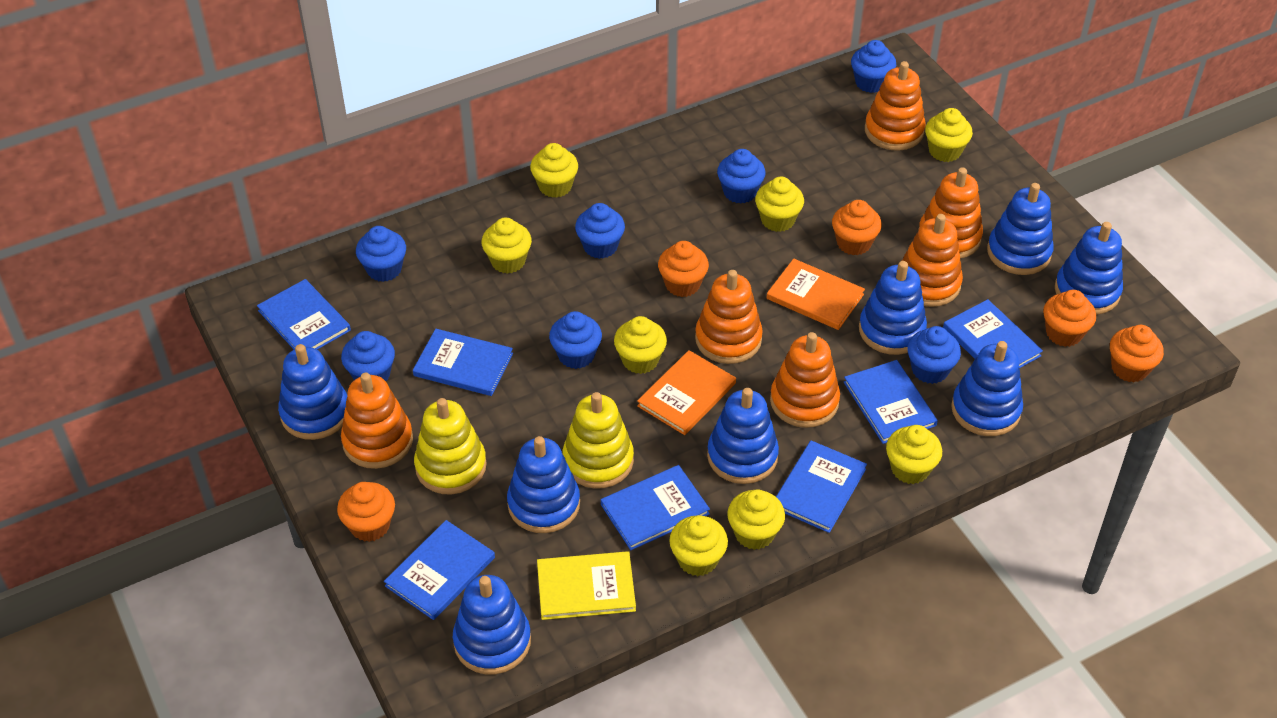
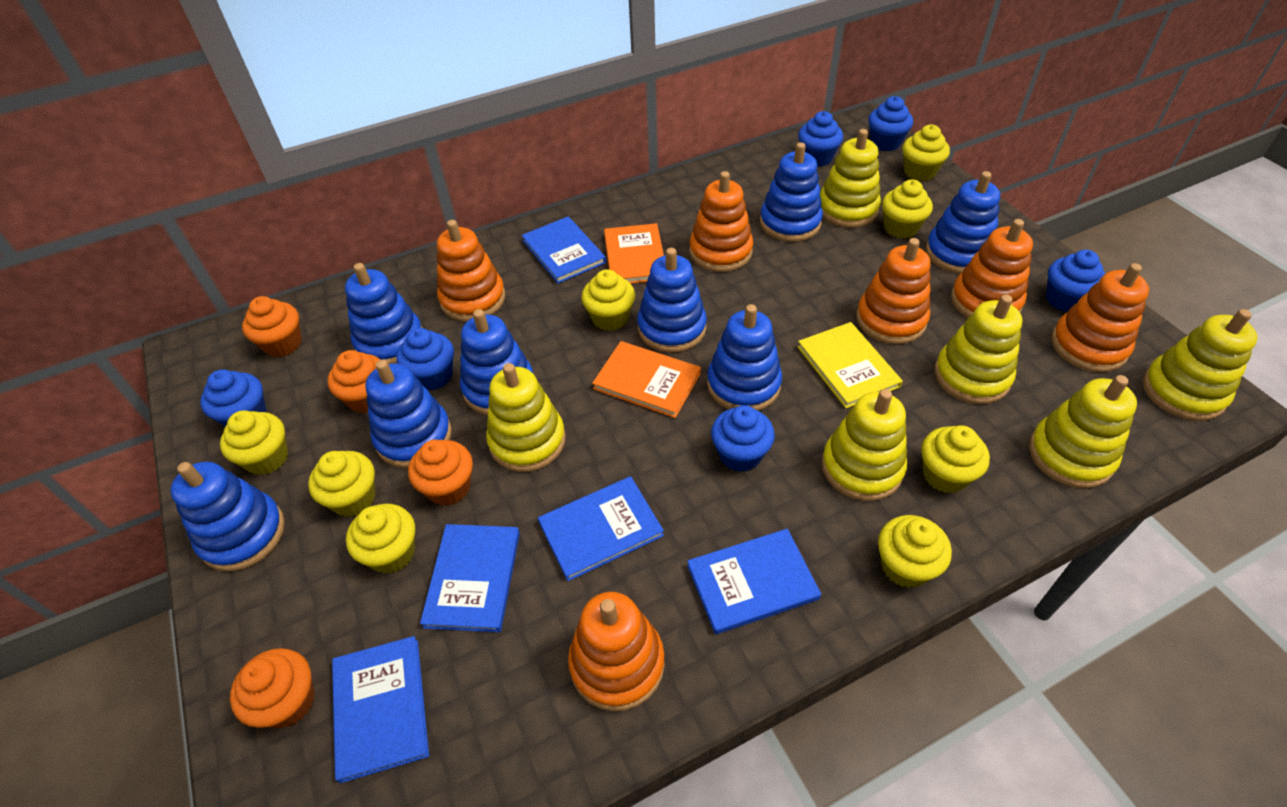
blue book: 7 -> 5
blue cupcake: 7 -> 6
orange cupcake: 5 -> 4
yellow stacking toy: 2 -> 6

